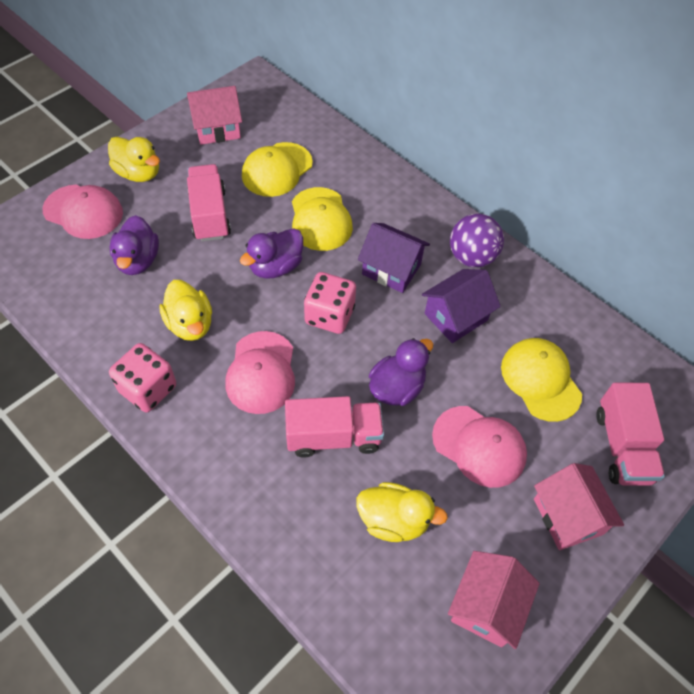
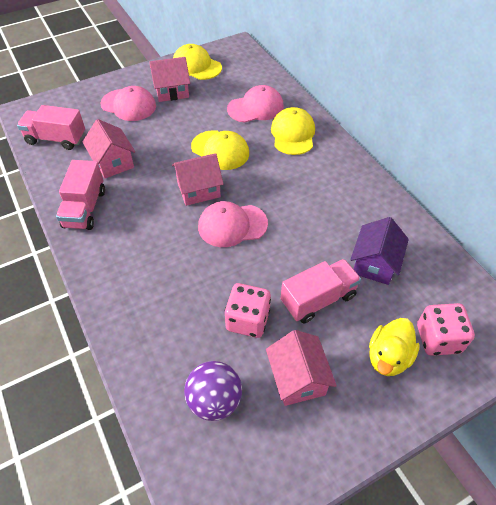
pink house: 3 -> 4
purple duck: 3 -> 0
purple house: 2 -> 1
yellow duck: 3 -> 1

